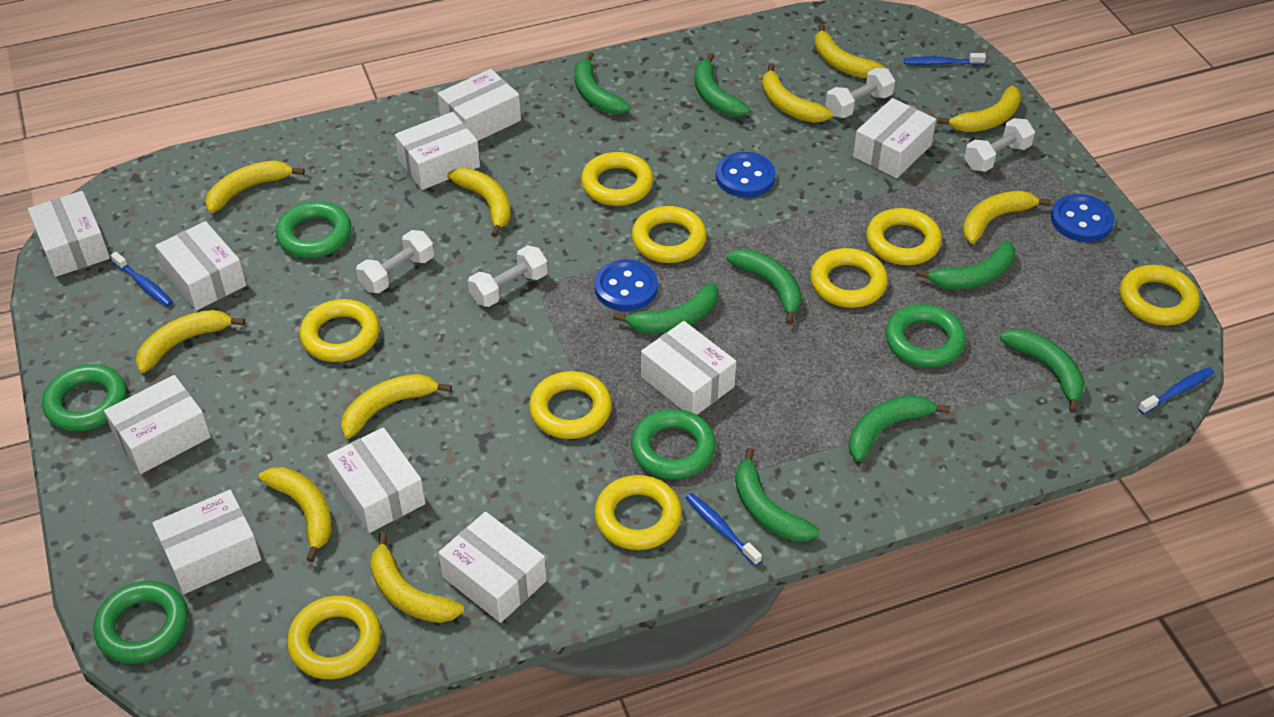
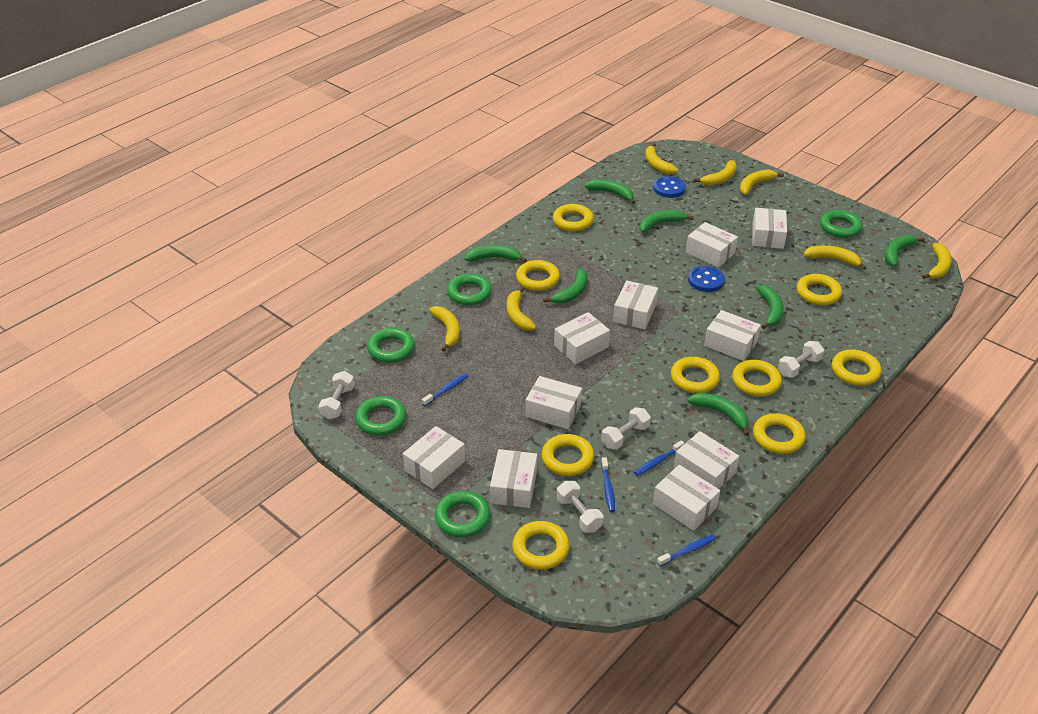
blue button: 3 -> 2
green banana: 8 -> 7
yellow banana: 10 -> 7

